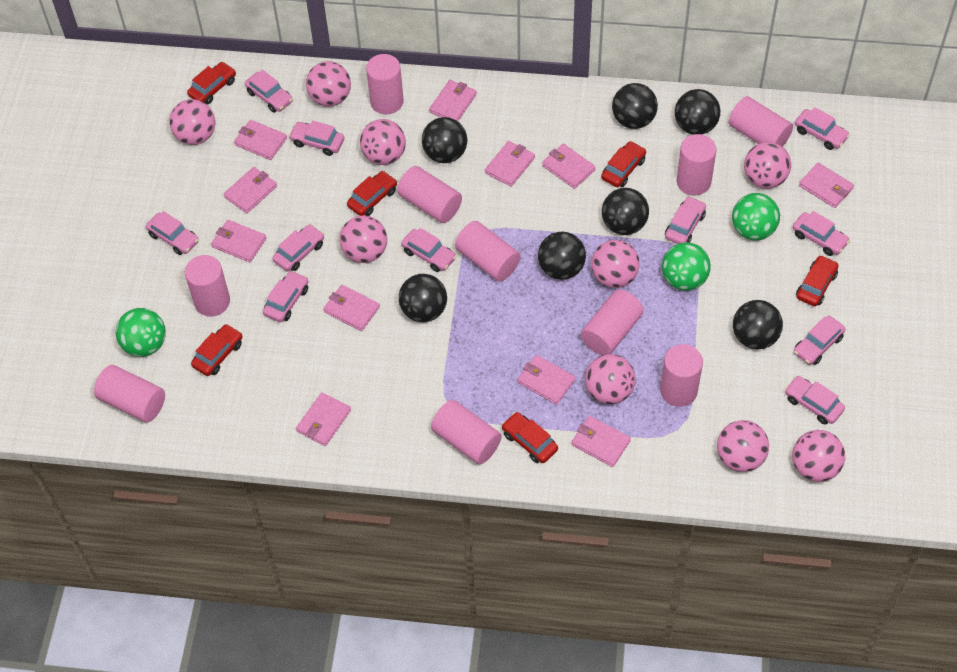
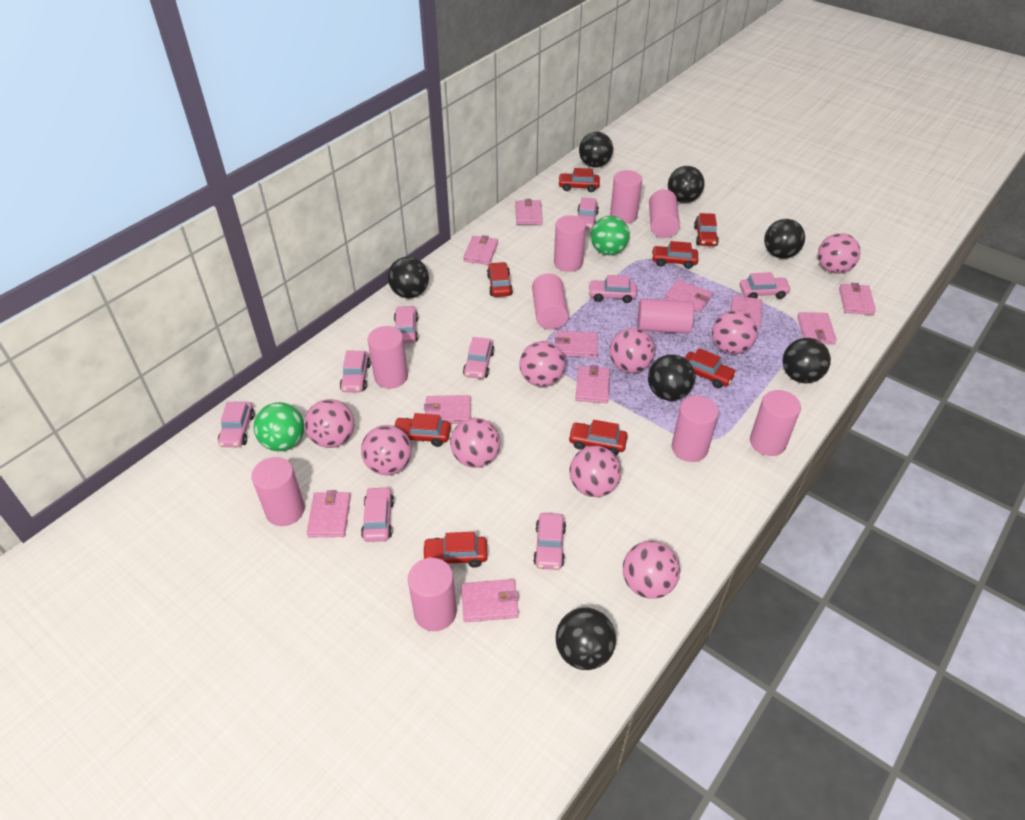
green ball: 3 -> 2
pink car: 11 -> 9
red car: 6 -> 8

